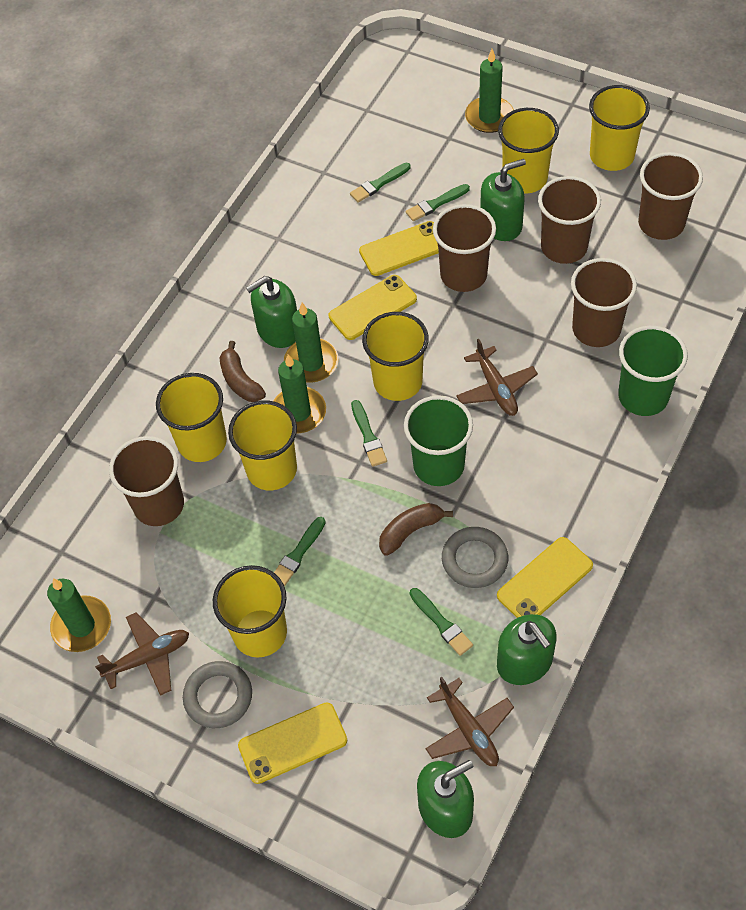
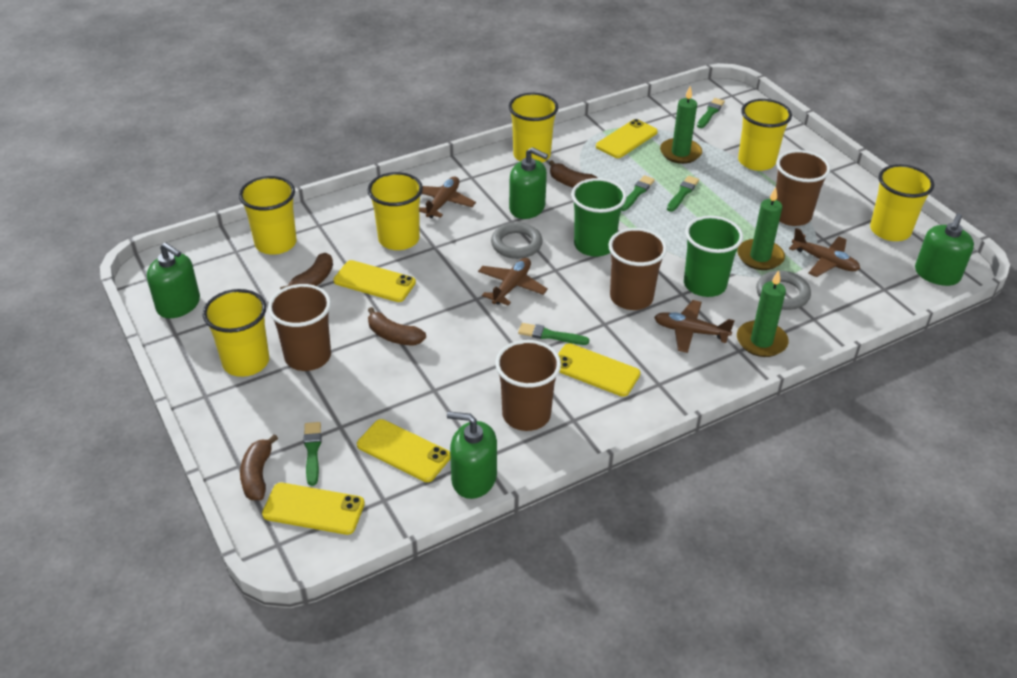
brown banana: 2 -> 4
brown cup: 5 -> 4
brown plane: 3 -> 4
green candle: 4 -> 3
yellow phone: 4 -> 5

